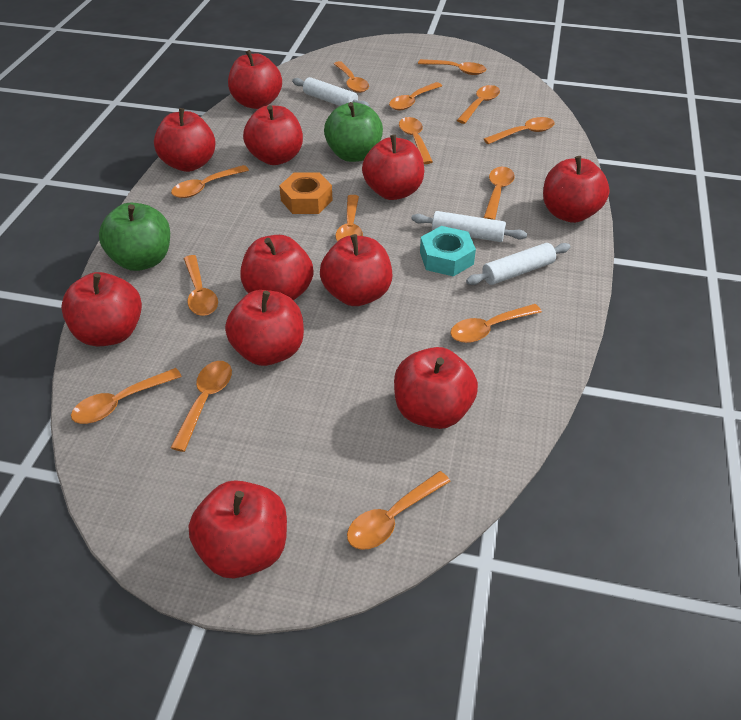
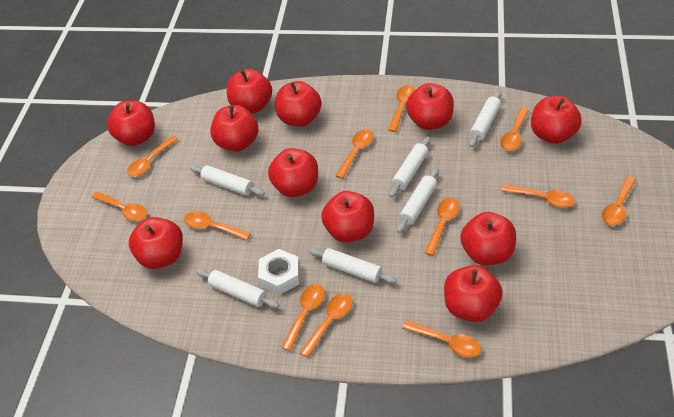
green apple: 2 -> 0
orange nut: 1 -> 0
orange spoon: 14 -> 12
turquoise nut: 1 -> 0
white nut: 0 -> 1
white rolling pin: 3 -> 6

